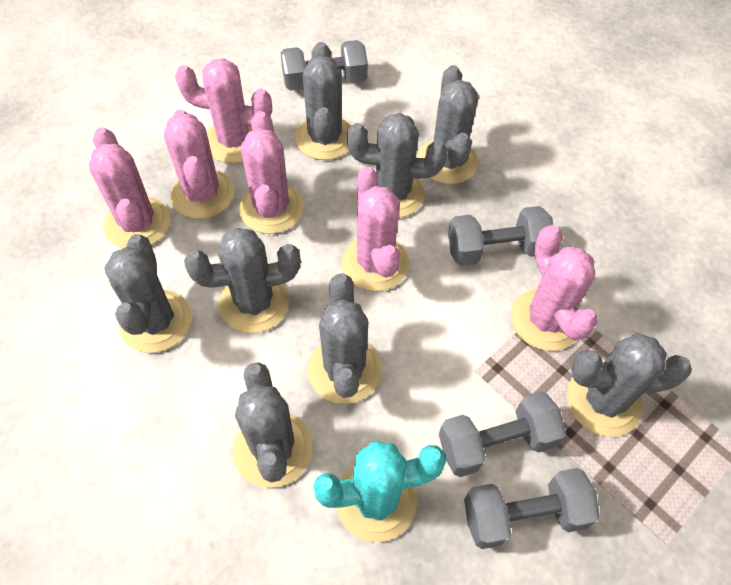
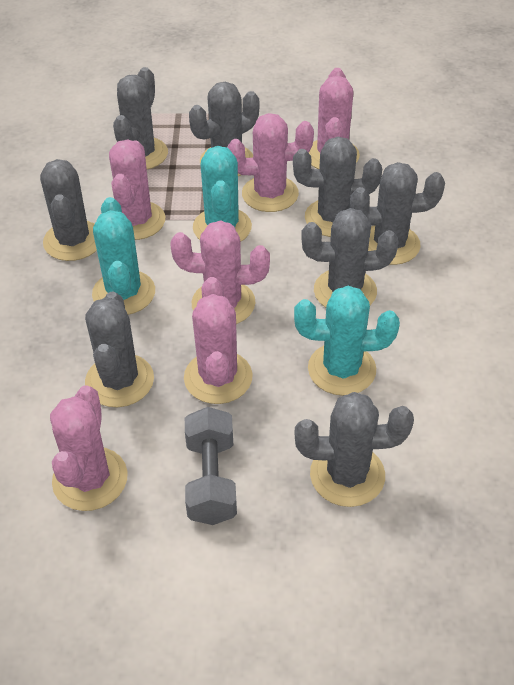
grey dumbbell: 4 -> 1
turquoise cactus: 1 -> 3

